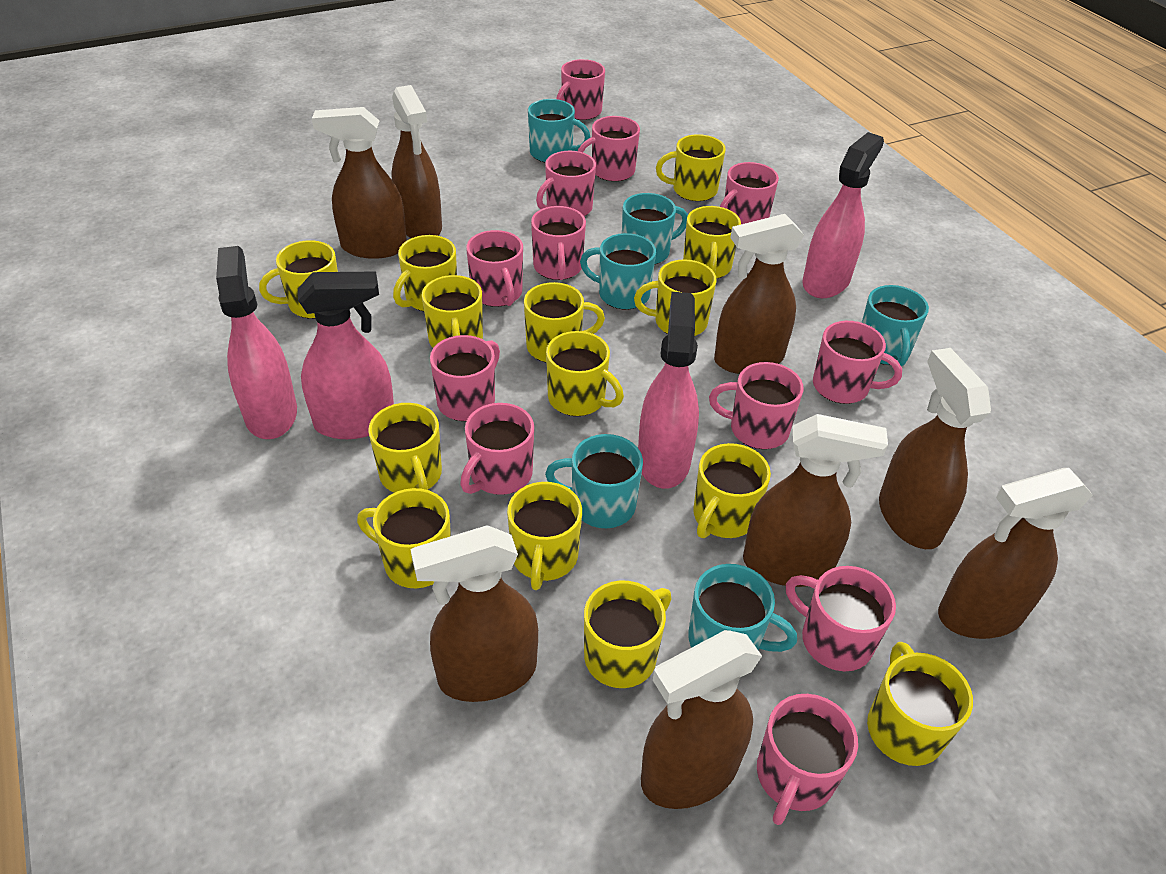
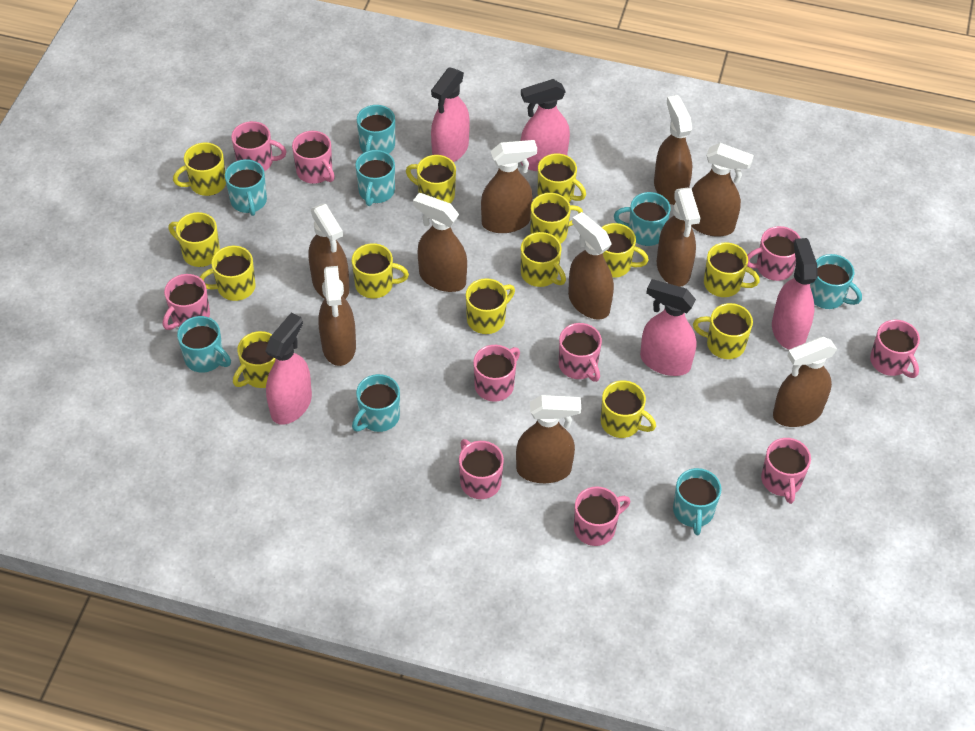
brown spray bottle: 8 -> 10
pink mug: 12 -> 10
pink spray bottle: 4 -> 5
turquoise mug: 6 -> 8

